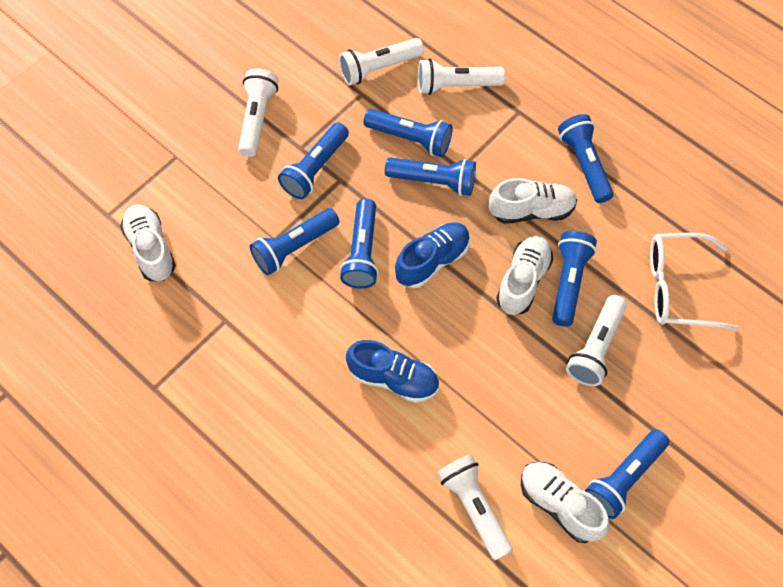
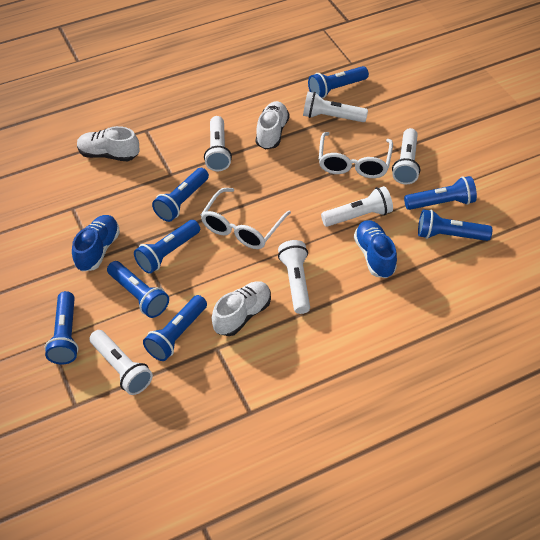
white flashlight: 5 -> 6
white glasses: 1 -> 2
white shoe: 4 -> 3

